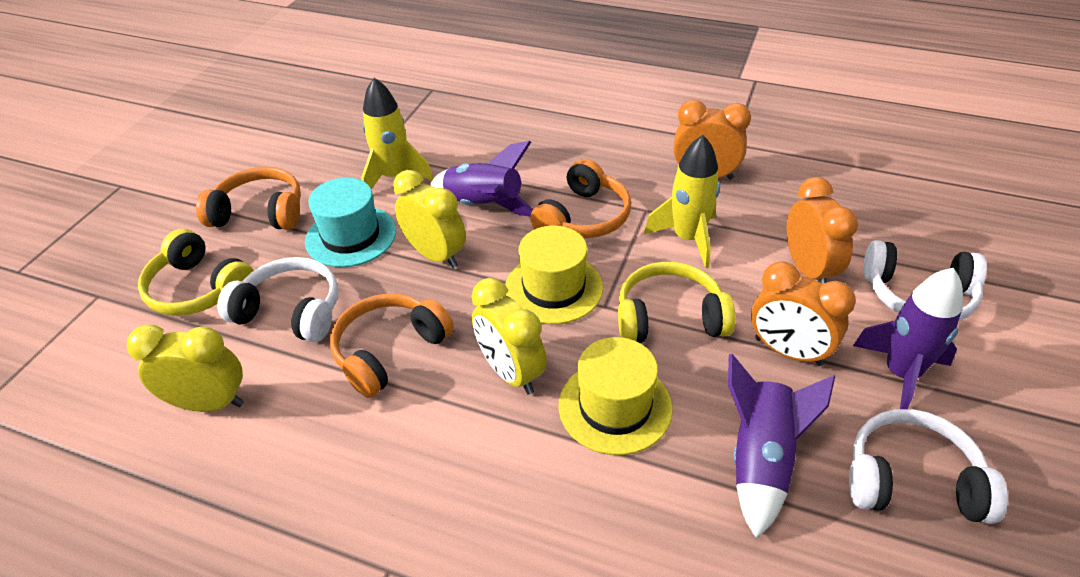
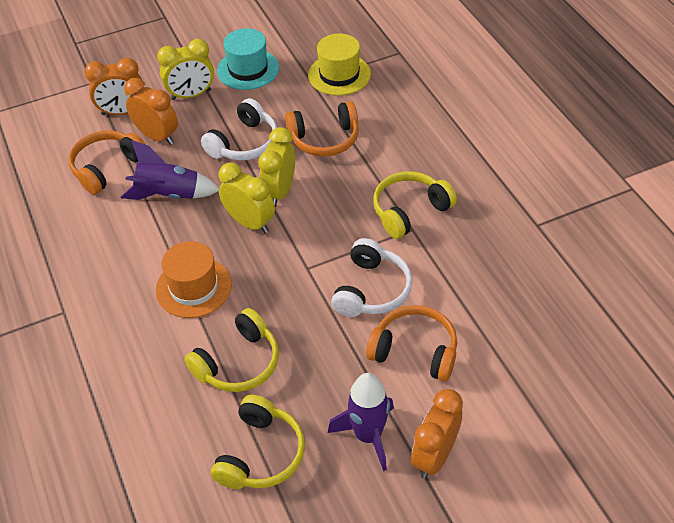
orange hat: 0 -> 1
purple rocket: 3 -> 2
white headphones: 3 -> 2
yellow hat: 2 -> 1
yellow headphones: 2 -> 3
yellow rocket: 2 -> 0

